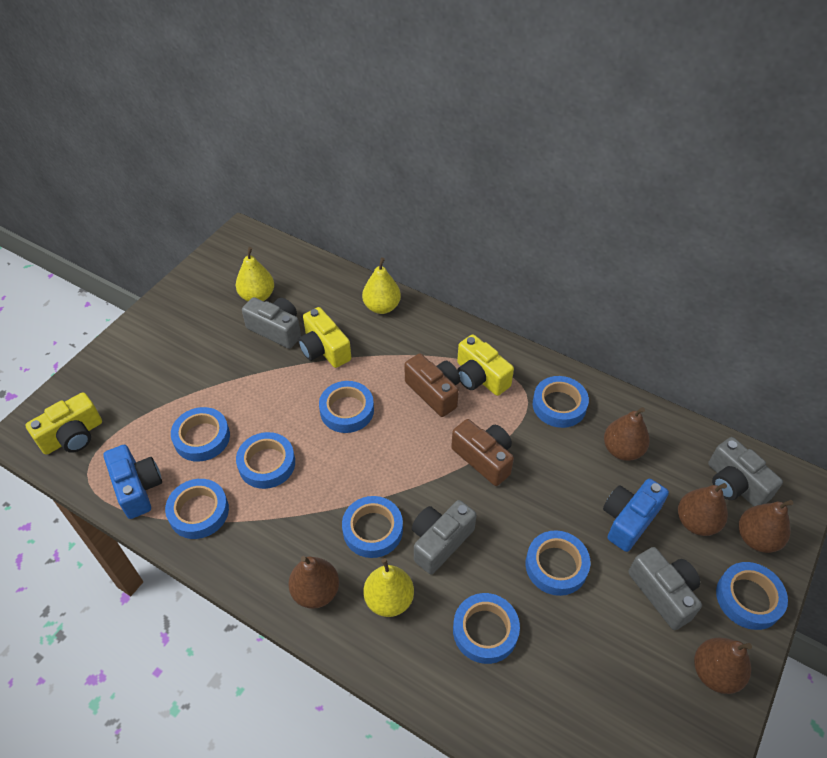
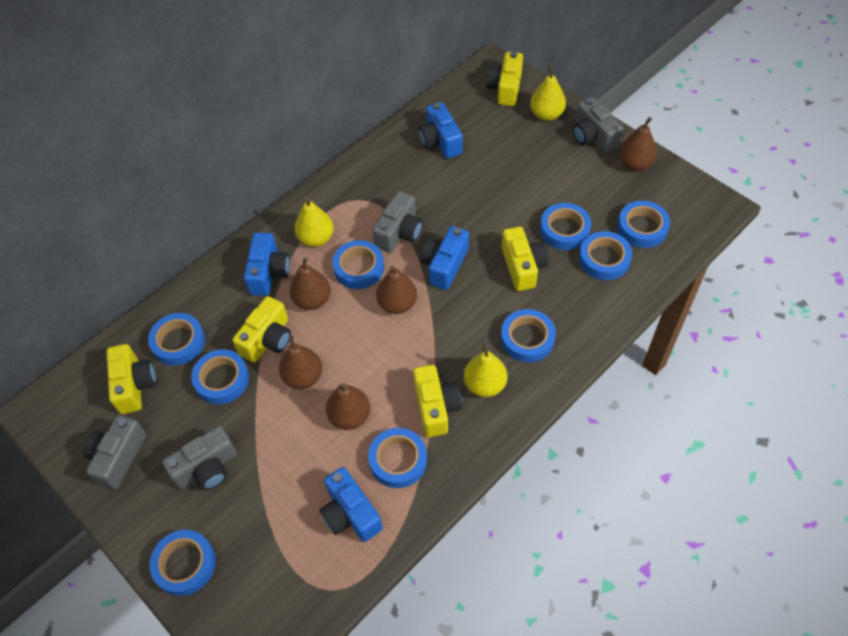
blue camera: 2 -> 4
brown camera: 2 -> 0
yellow camera: 3 -> 5

